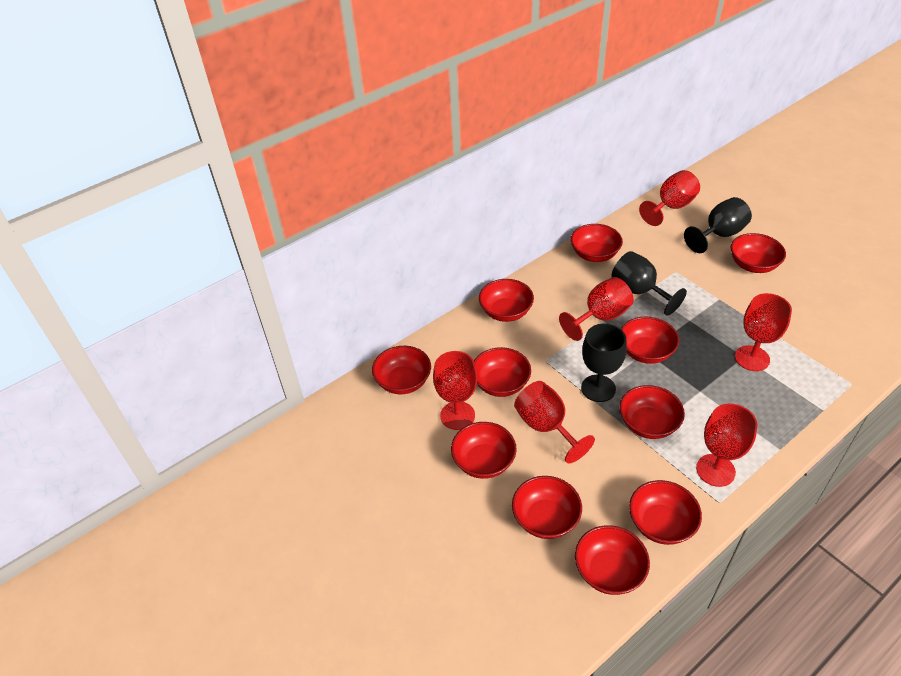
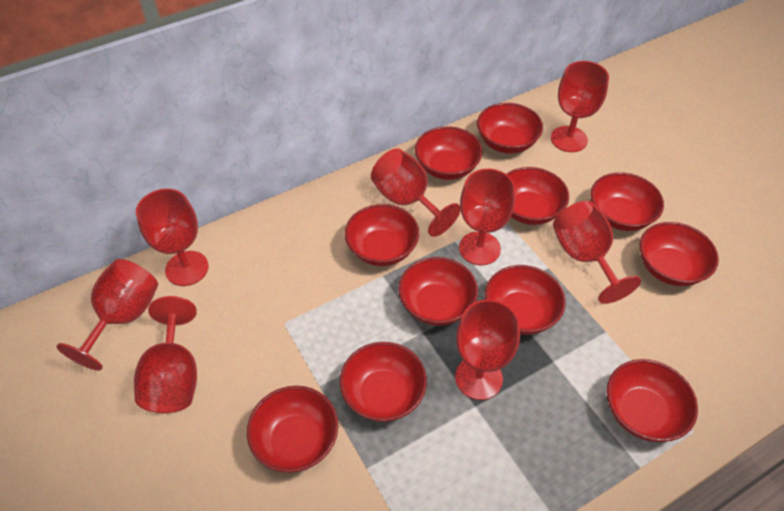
black goblet: 3 -> 0
red goblet: 6 -> 8

